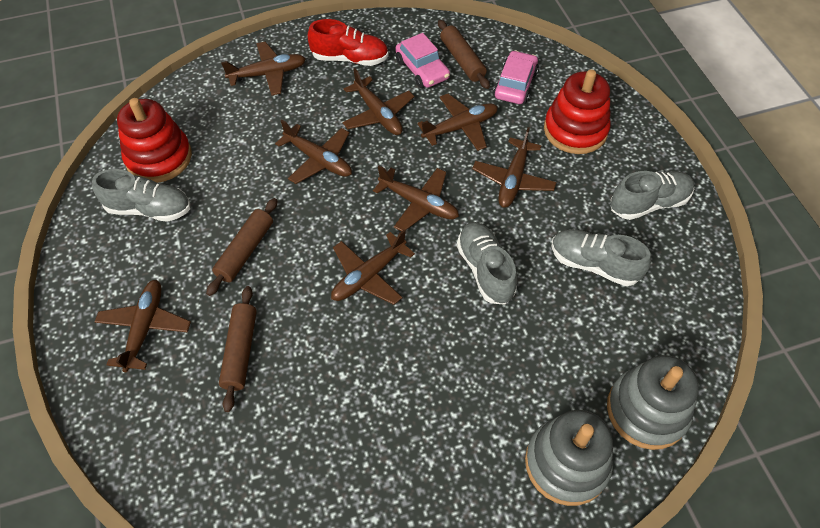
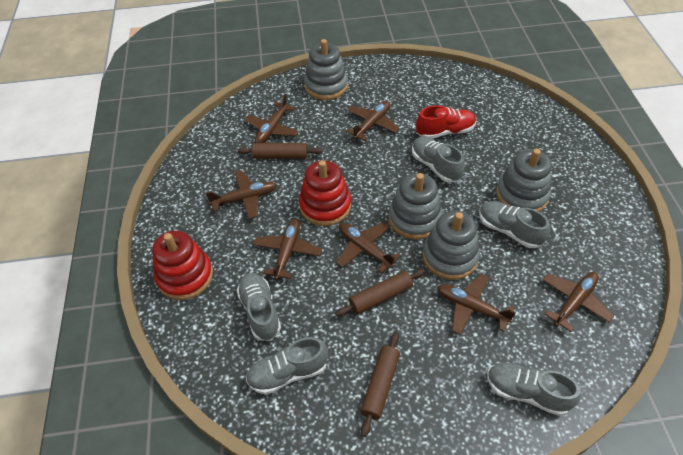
brown plane: 8 -> 7
grey shoe: 4 -> 5
grey stacking toy: 2 -> 4
pink car: 2 -> 0

